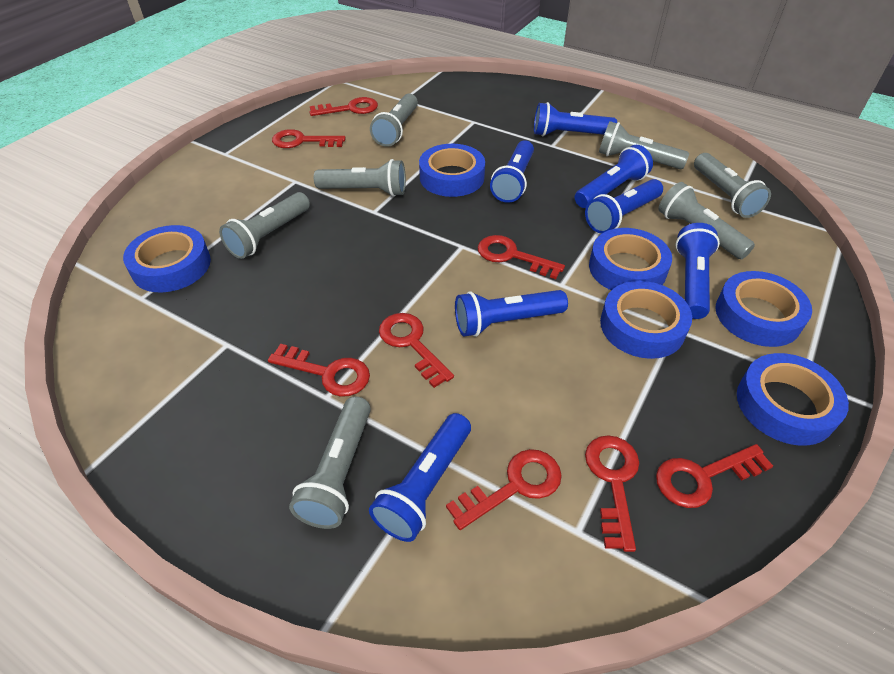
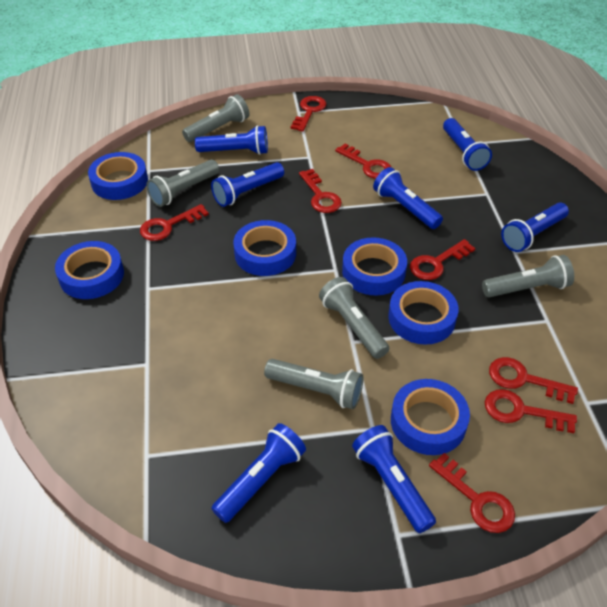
grey flashlight: 7 -> 5

